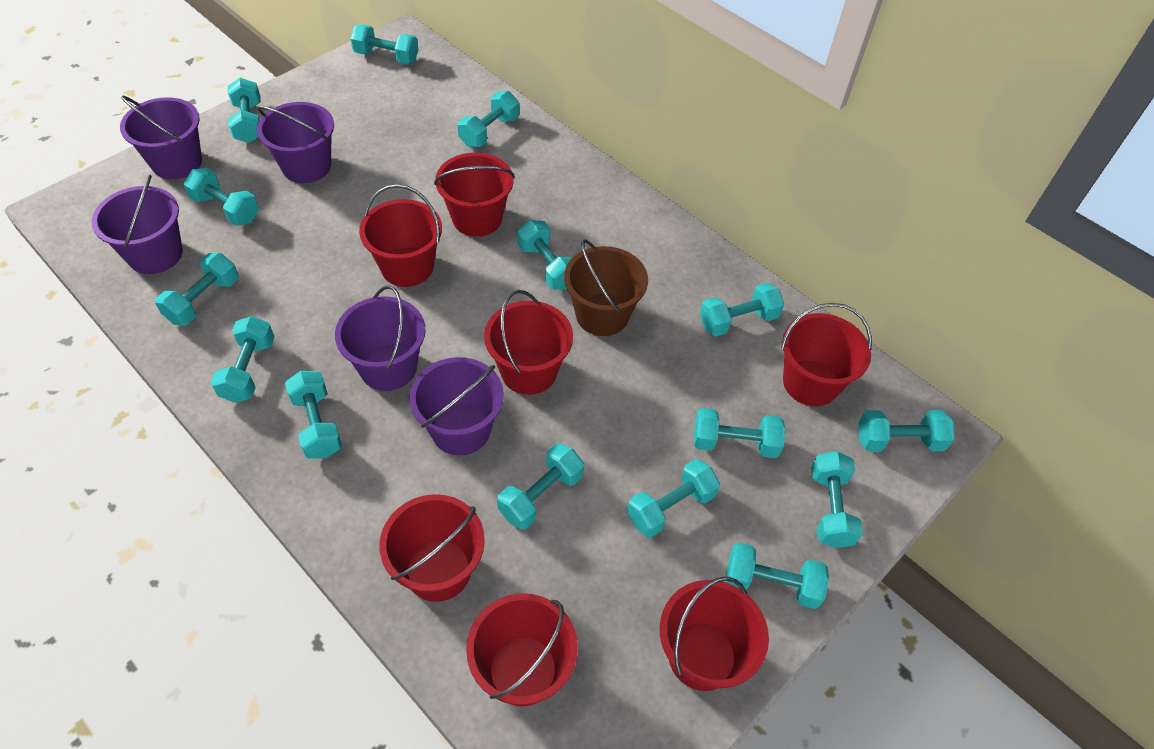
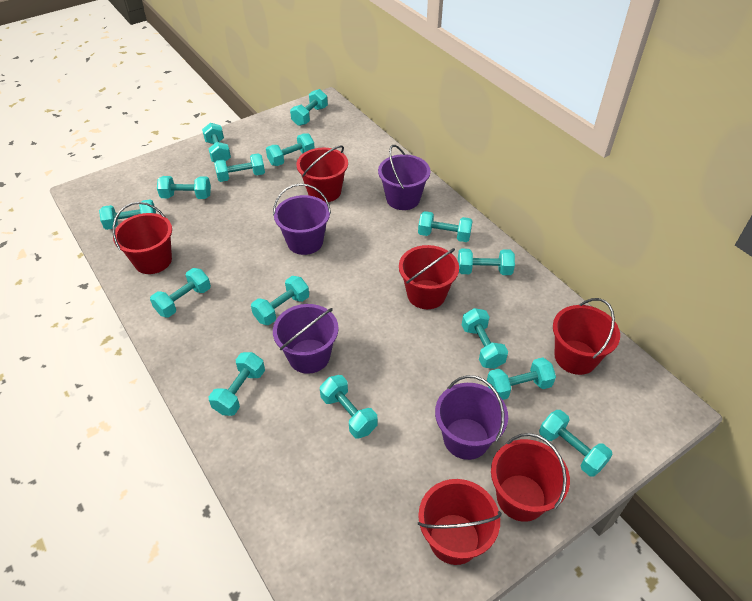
brown bucket: 1 -> 0
purple bucket: 5 -> 4
red bucket: 7 -> 6

